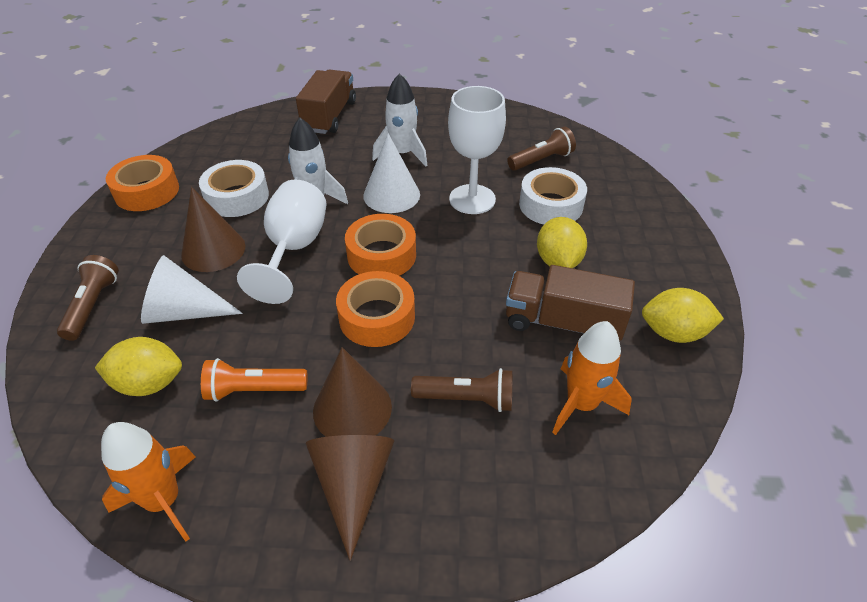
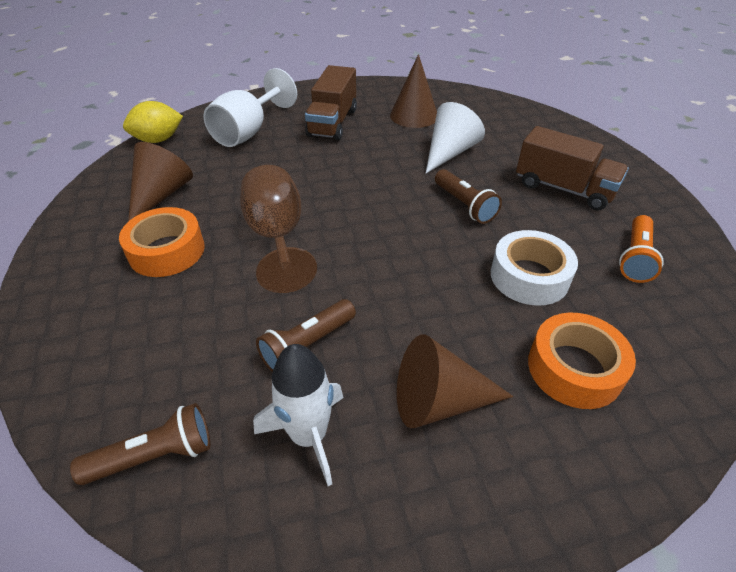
brown goblet: 0 -> 1
orange rocket: 2 -> 0
orange tape: 3 -> 2
white cone: 2 -> 1
white goblet: 2 -> 1
white rocket: 2 -> 1
white tape: 2 -> 1
yellow lemon: 3 -> 1

